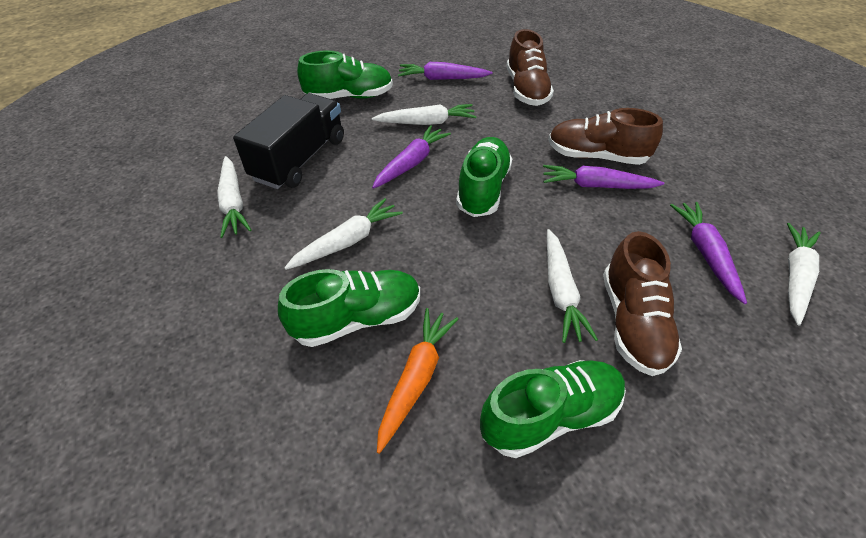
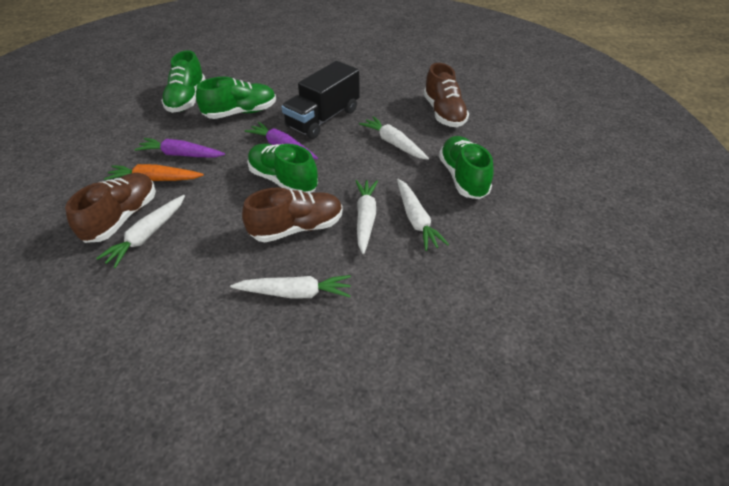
purple carrot: 4 -> 2

